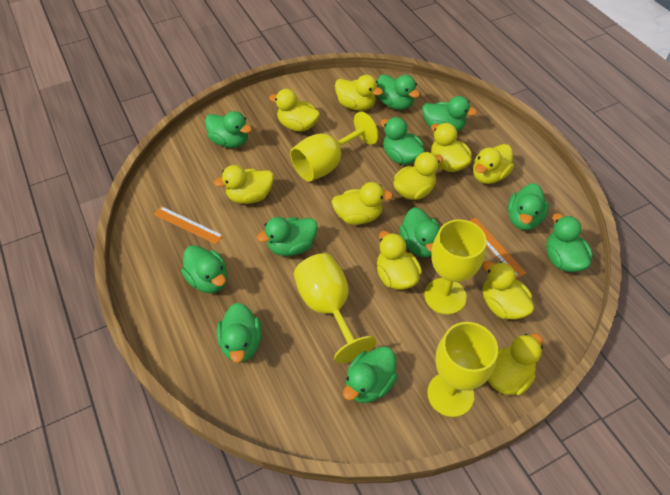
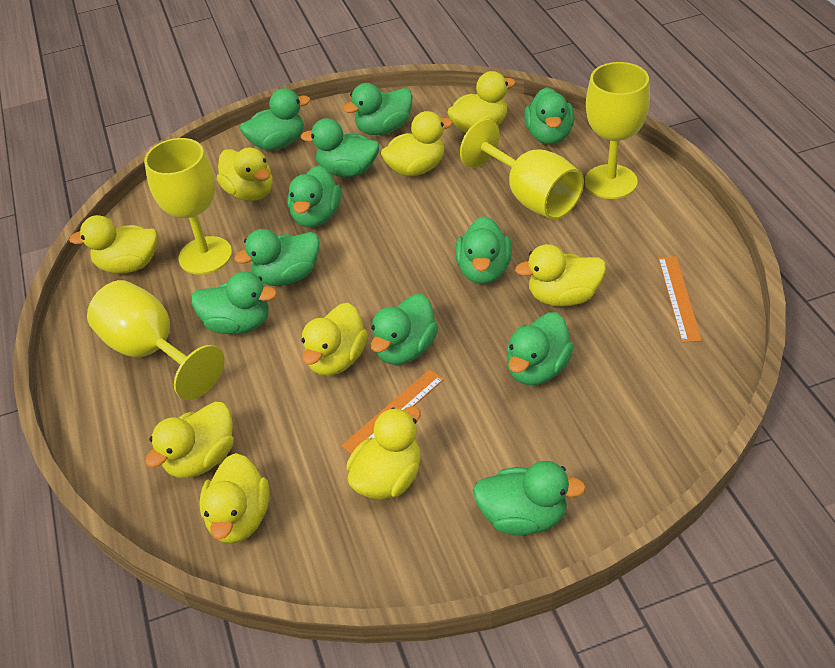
yellow duck: 10 -> 9

